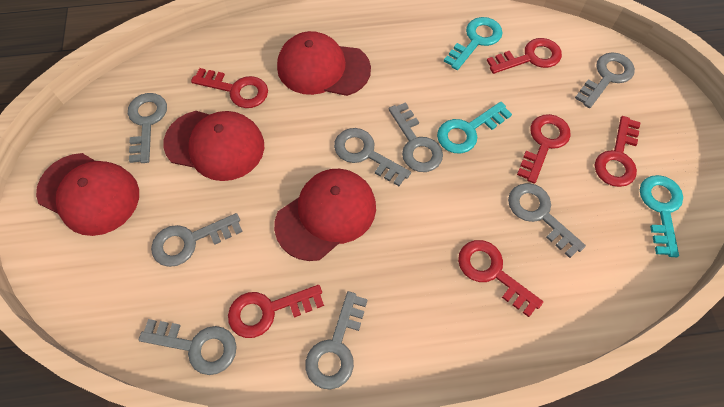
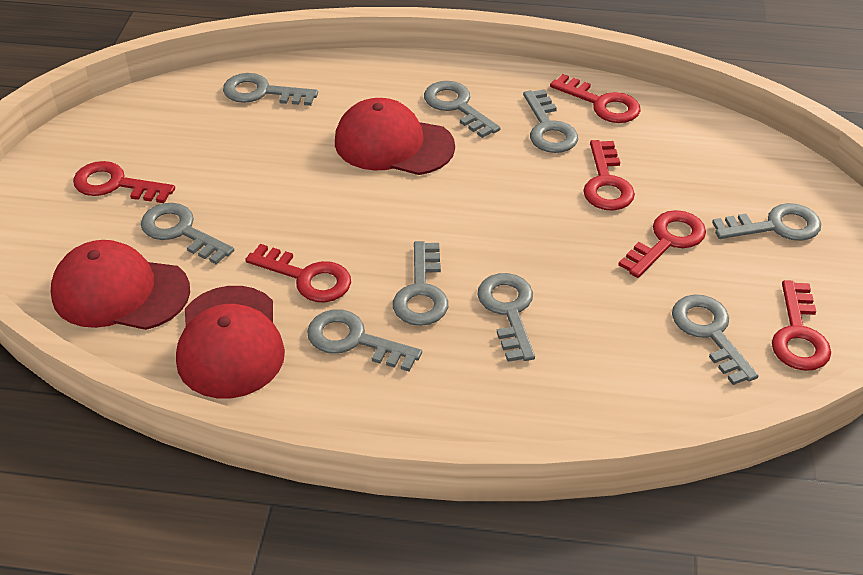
grey key: 8 -> 9
red cap: 4 -> 3
turquoise key: 3 -> 0

